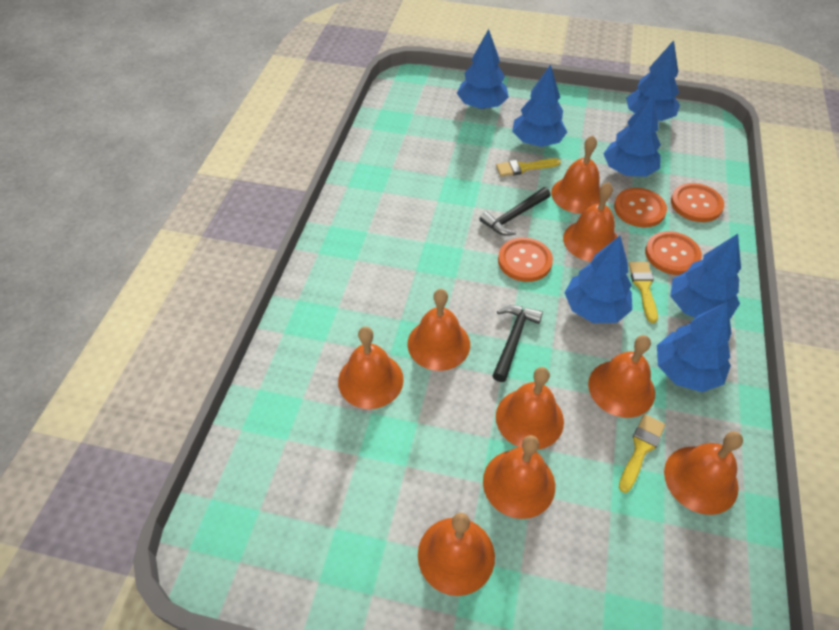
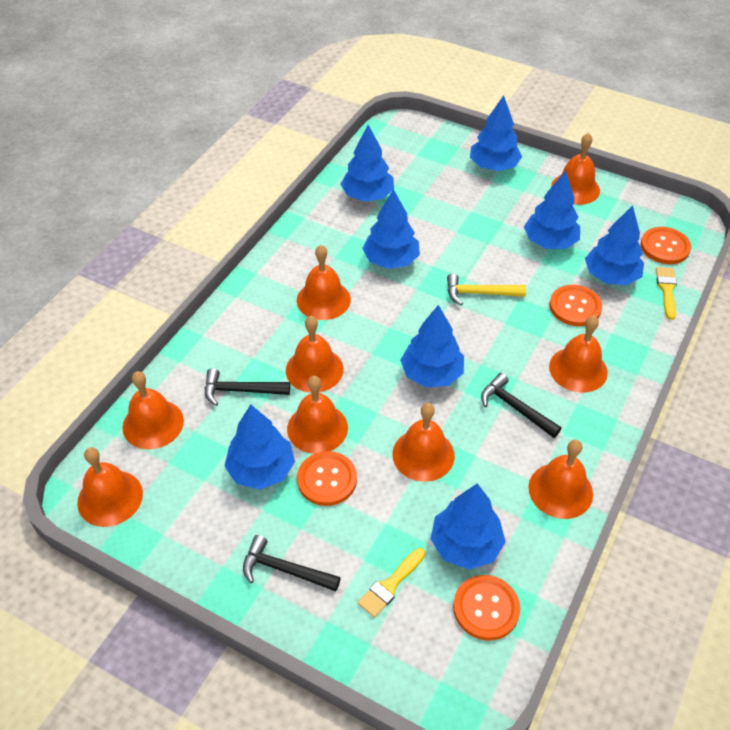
black hammer: 2 -> 3
blue tree: 7 -> 8
yellow brush: 3 -> 2
yellow hammer: 0 -> 1

